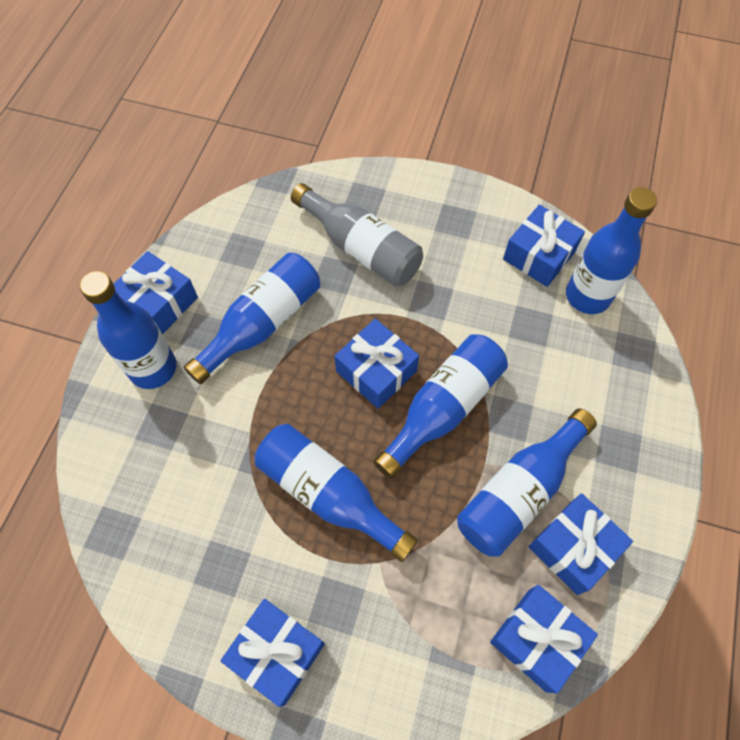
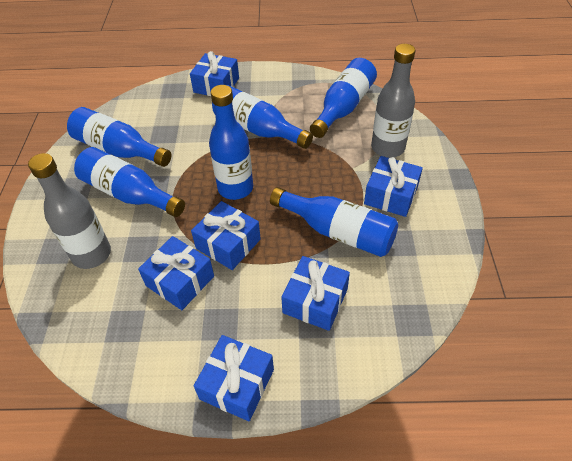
grey bottle: 1 -> 2

